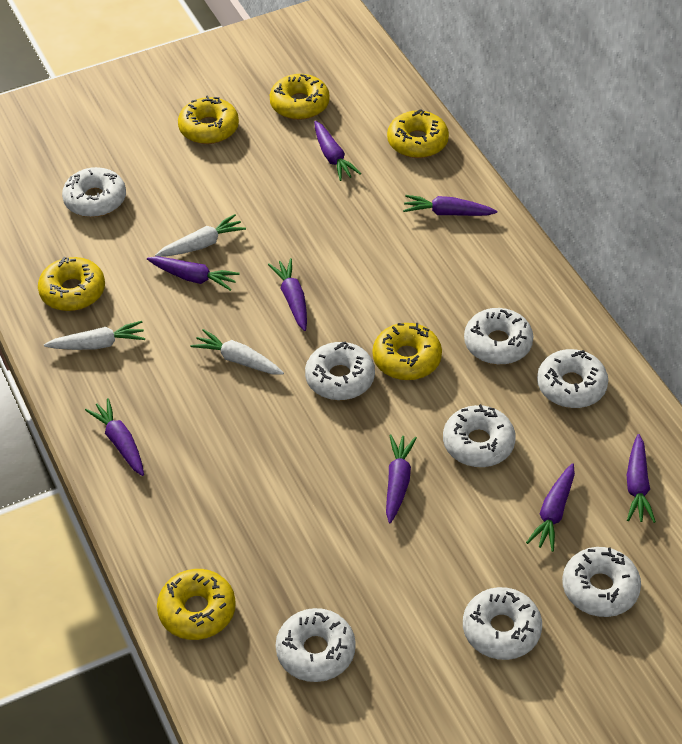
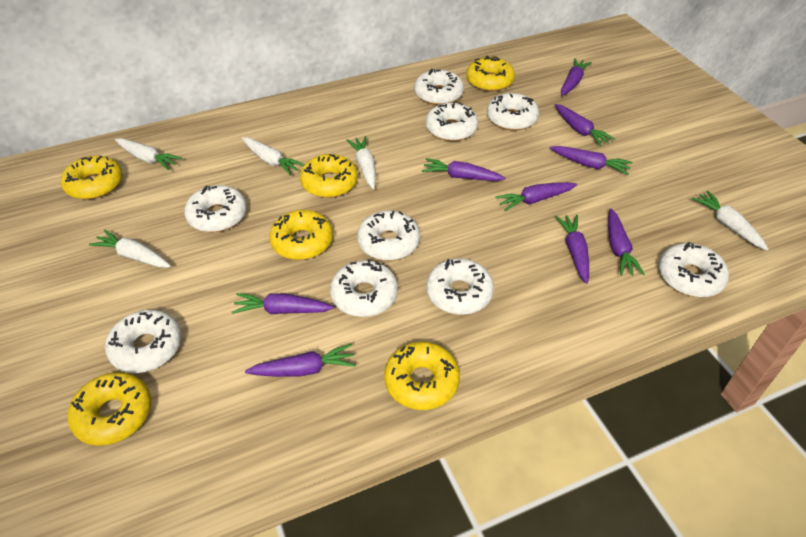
purple carrot: 8 -> 9
white carrot: 3 -> 5
white donut: 8 -> 9

